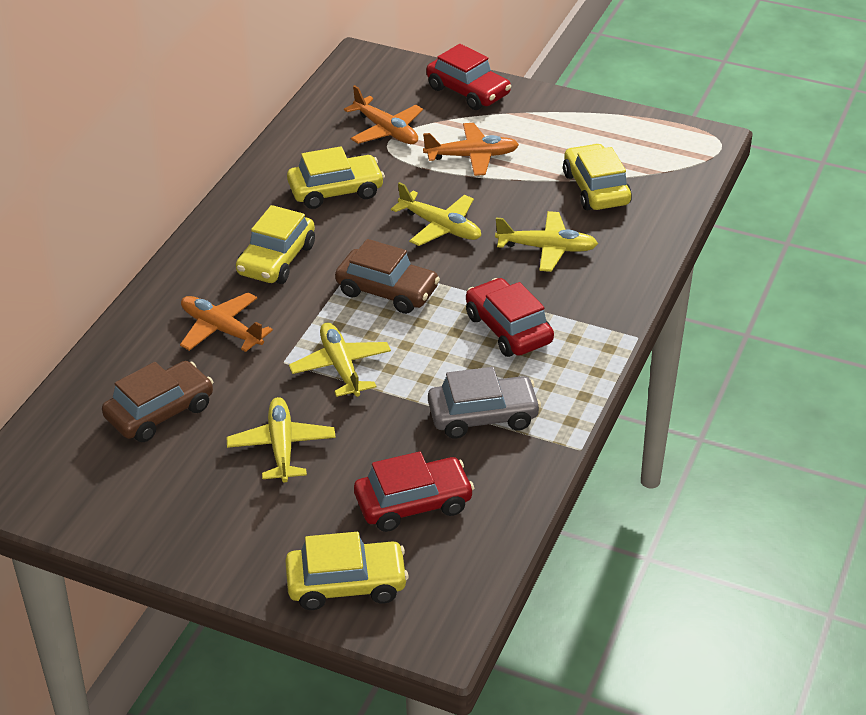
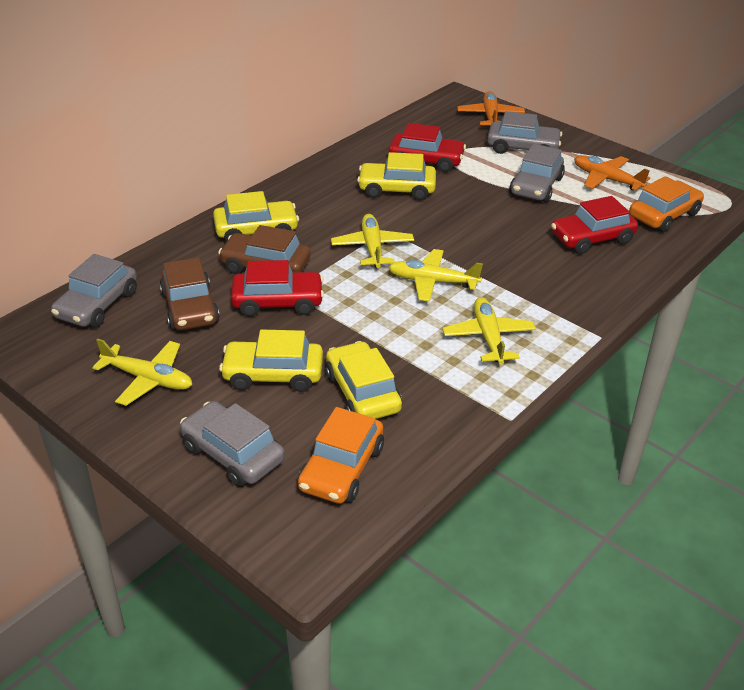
grey car: 1 -> 4
orange car: 0 -> 2
orange plane: 3 -> 2

